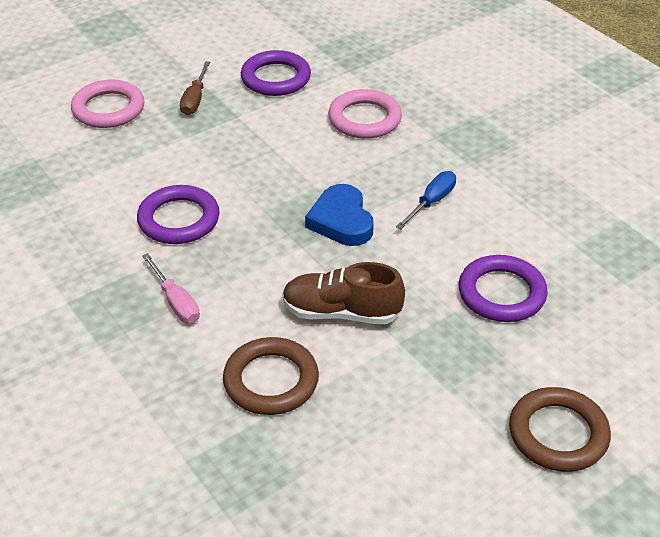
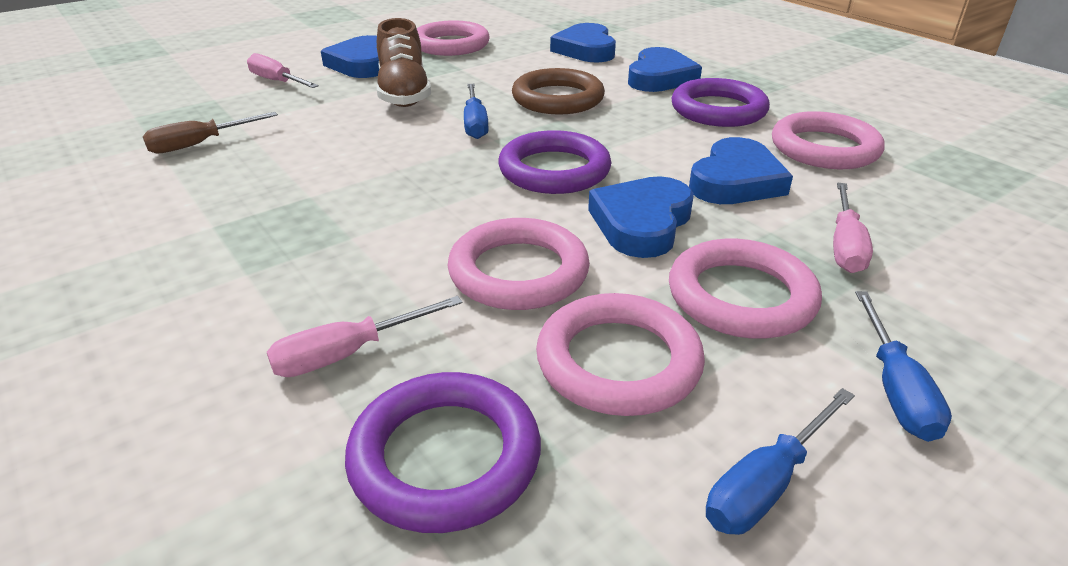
blue heart: 1 -> 5
blue screwdriver: 1 -> 3
brown ring: 2 -> 1
pink ring: 2 -> 5
pink screwdriver: 1 -> 3

